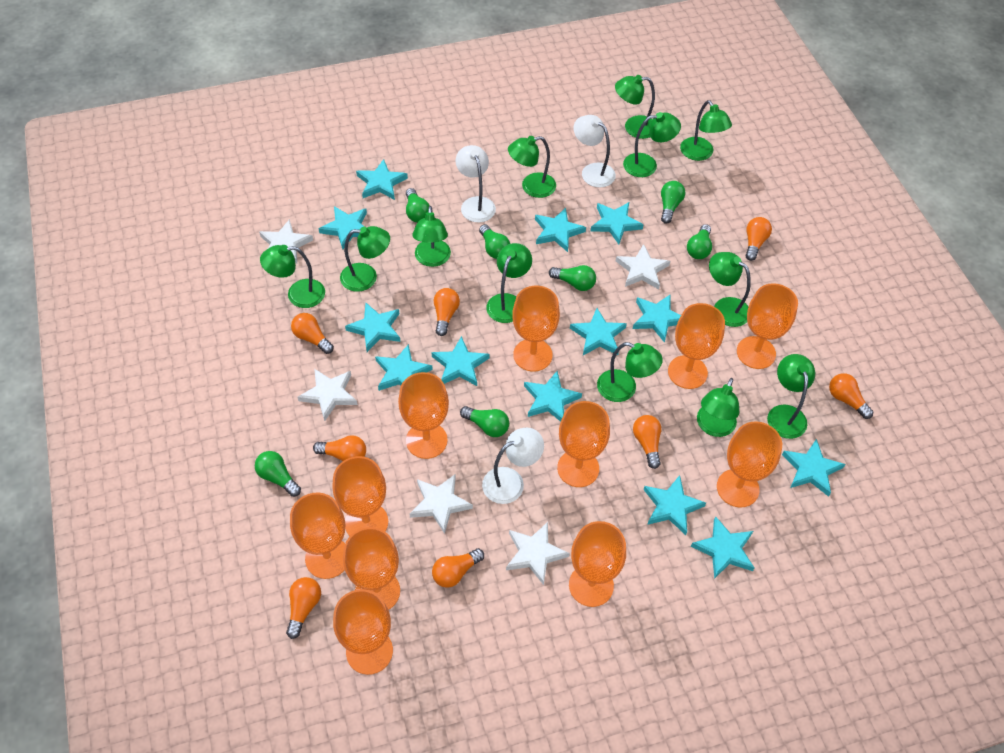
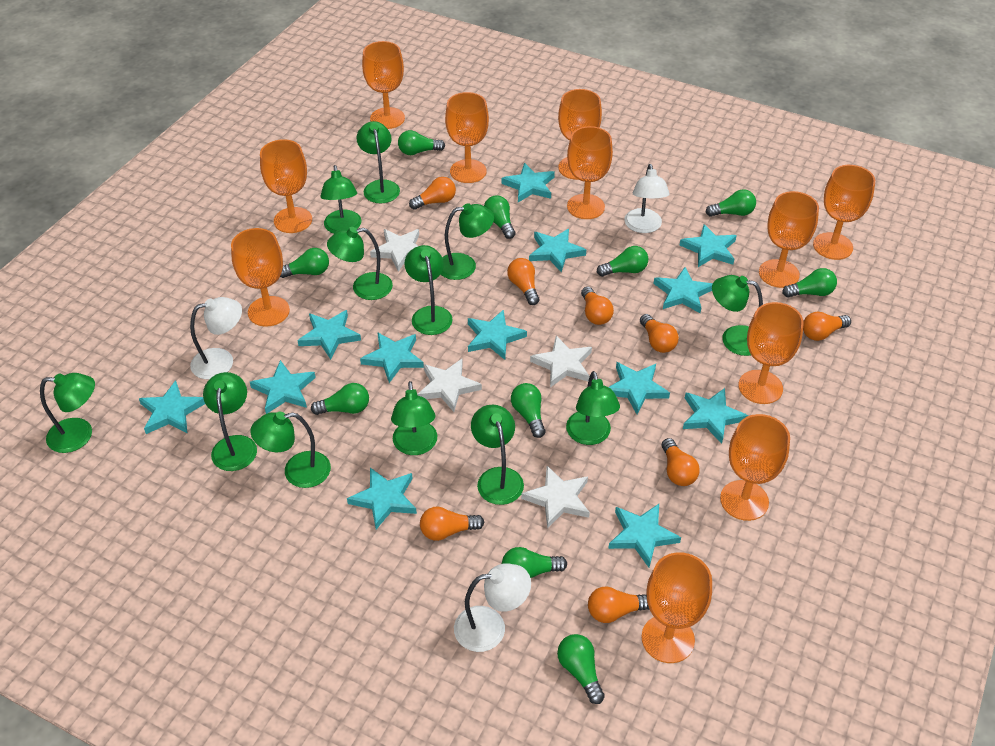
green light bulb: 7 -> 10
white star: 5 -> 4

